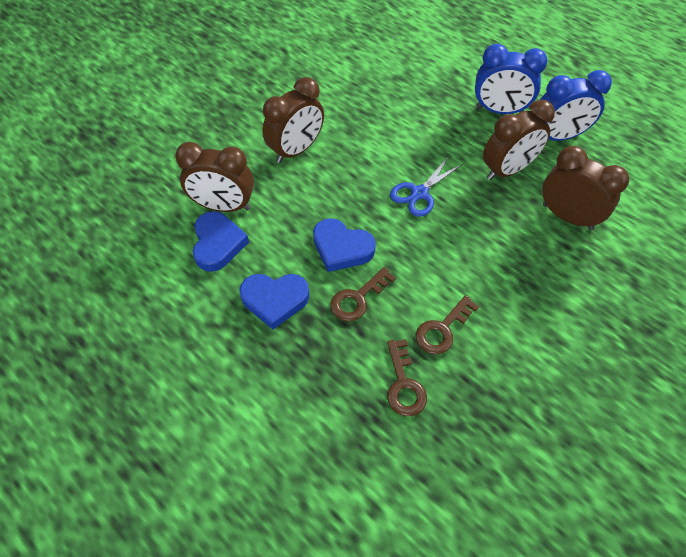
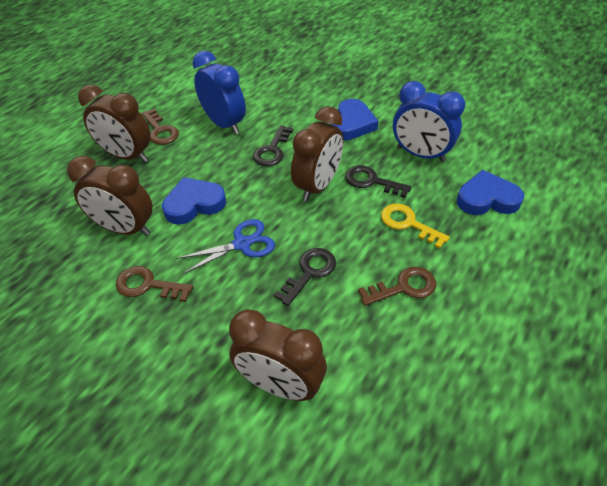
black key: 0 -> 3
yellow key: 0 -> 1

